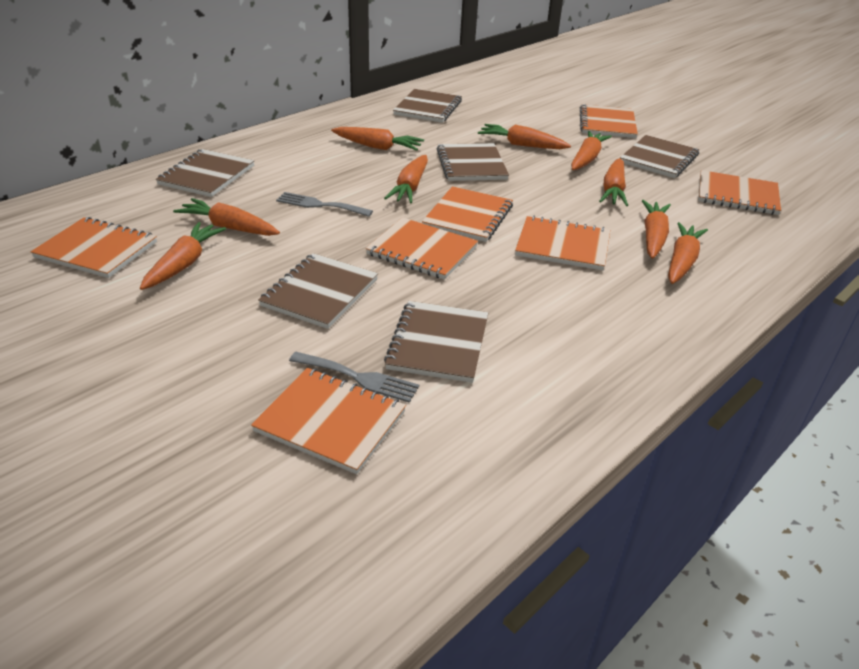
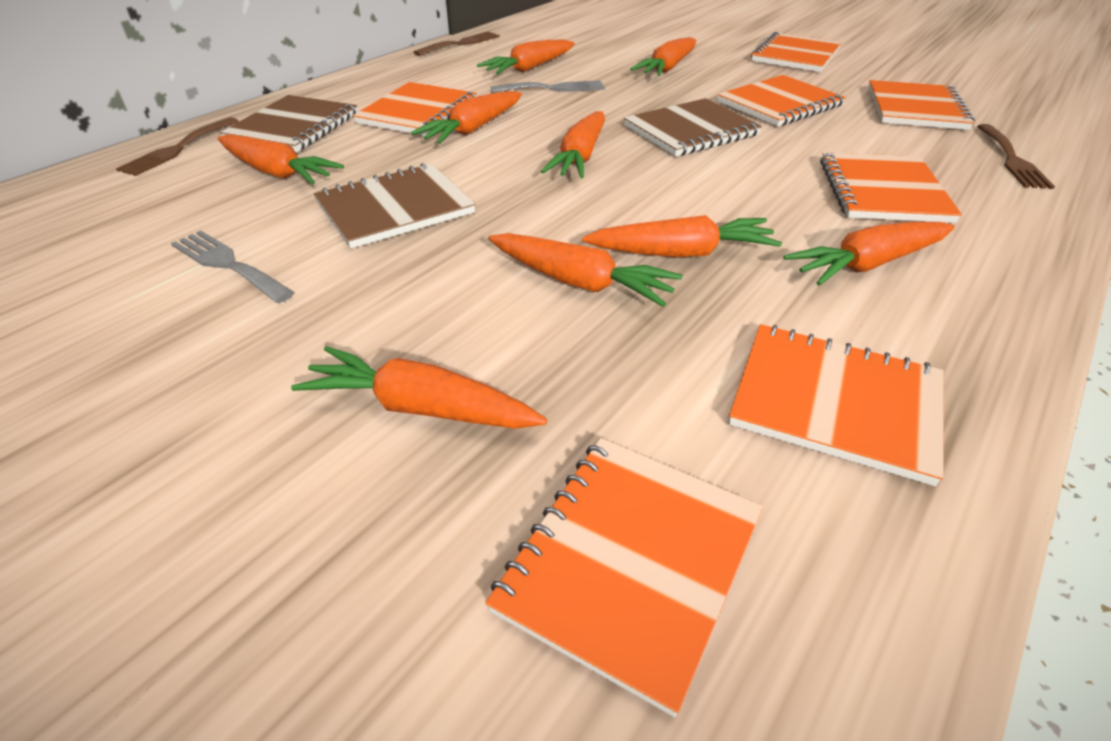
brown fork: 0 -> 3
brown notebook: 6 -> 3

